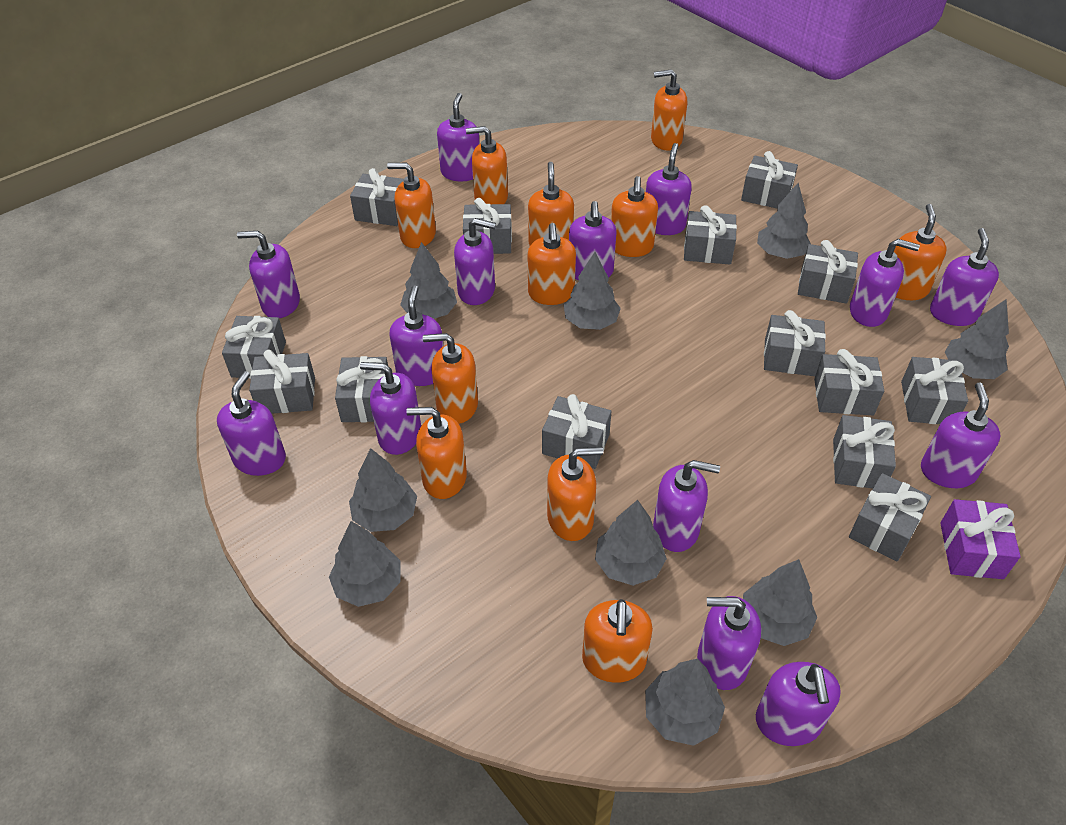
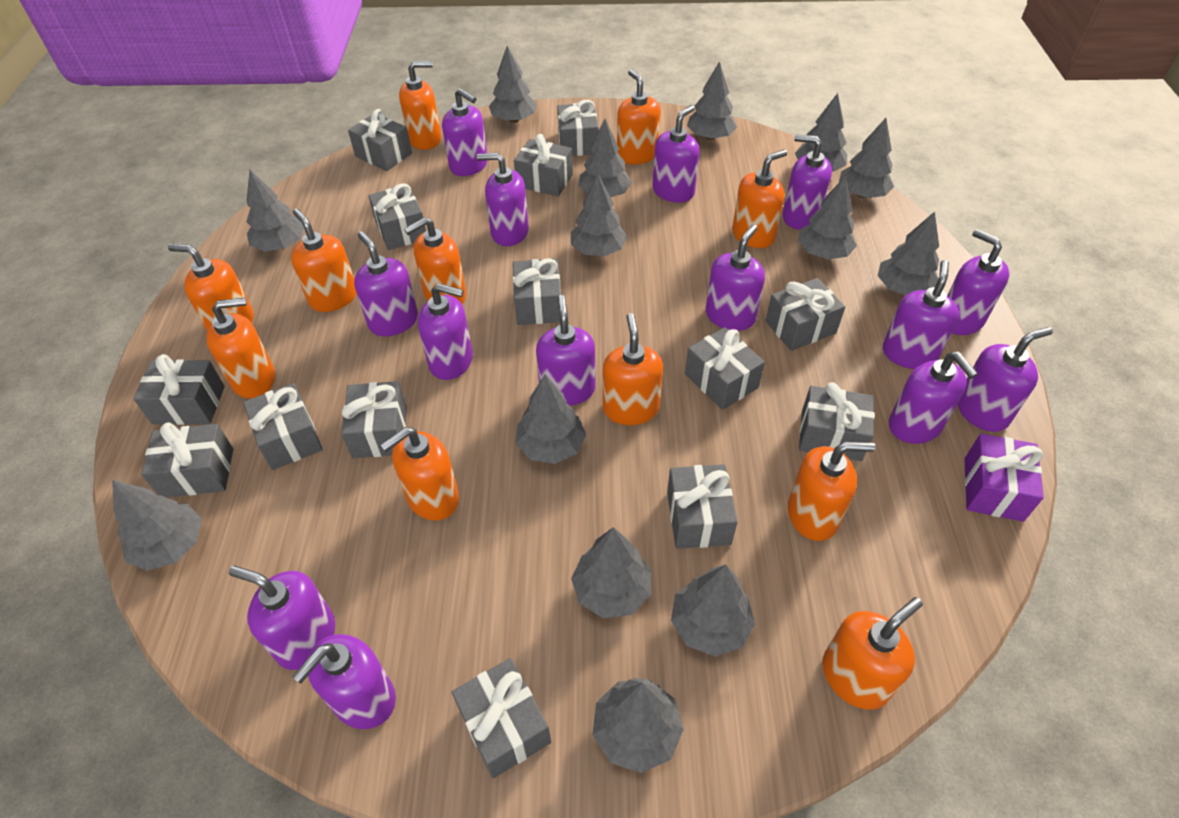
grey tree: 9 -> 14

